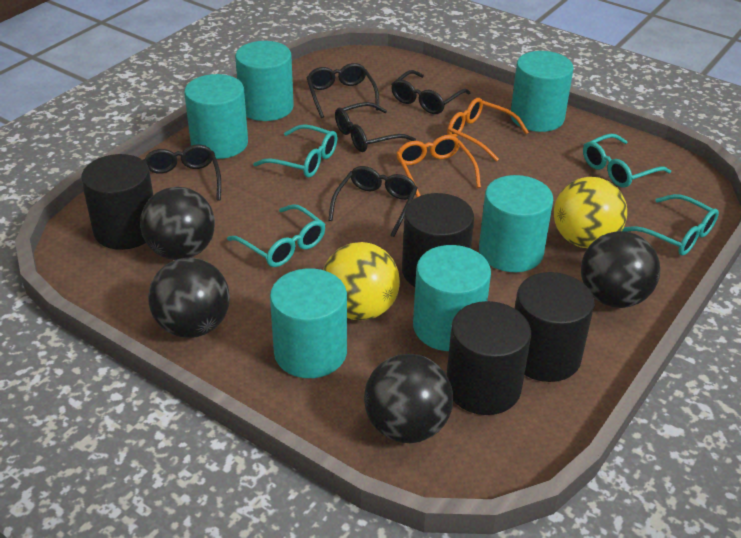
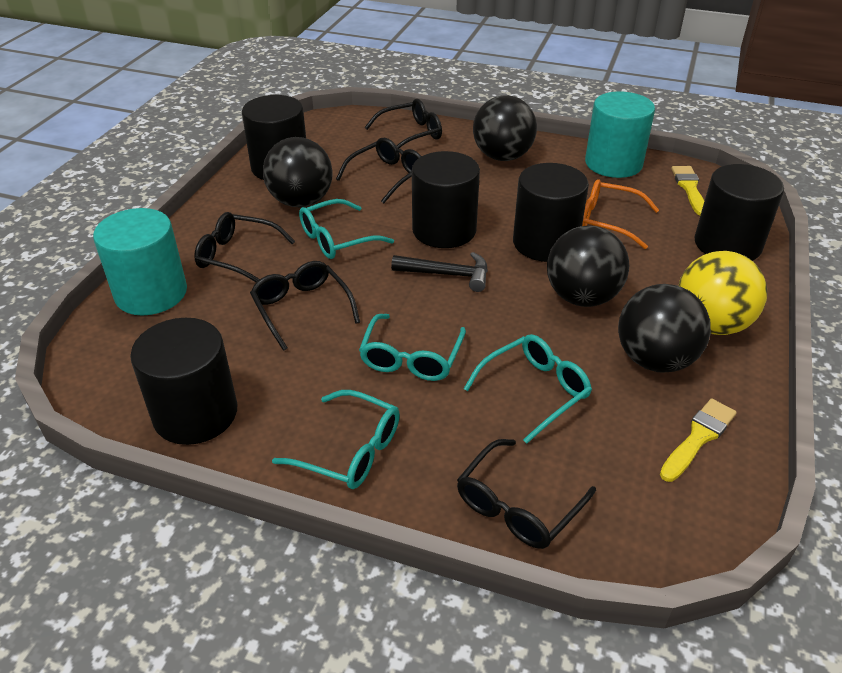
black cylinder: 4 -> 5
black hammer: 0 -> 1
orange glasses: 2 -> 1
turquoise cylinder: 6 -> 2
yellow ball: 2 -> 1
yellow brush: 0 -> 2

